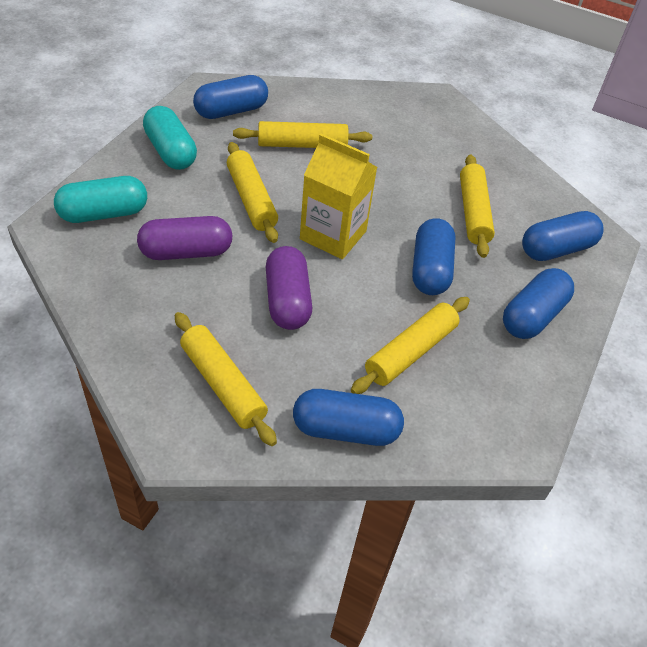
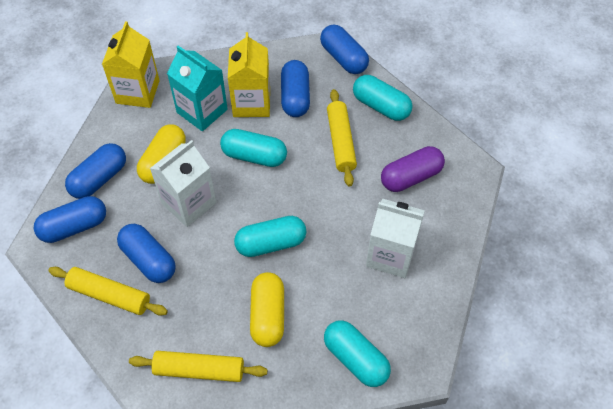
purple capsule: 2 -> 1
turquoise capsule: 2 -> 4
turquoise carton: 0 -> 1
white carton: 0 -> 2
yellow capsule: 0 -> 2
yellow carton: 1 -> 2
yellow rolling pin: 5 -> 3

